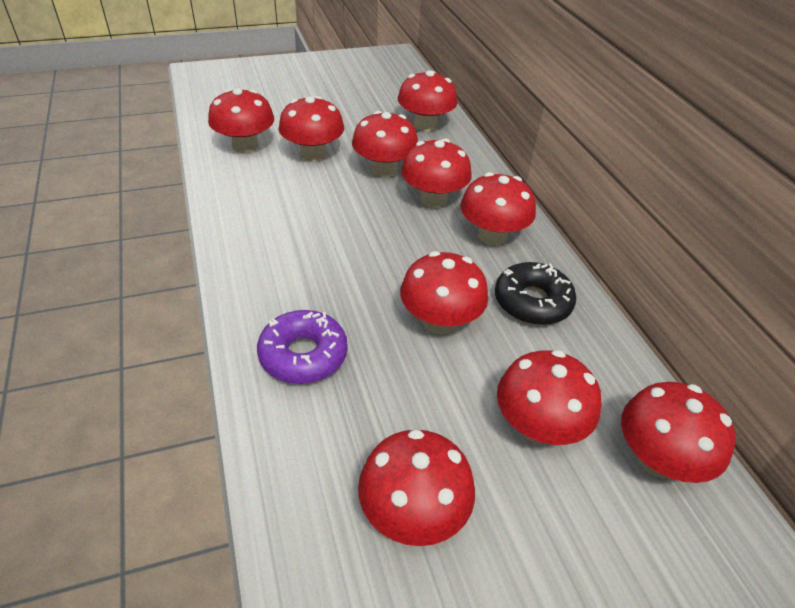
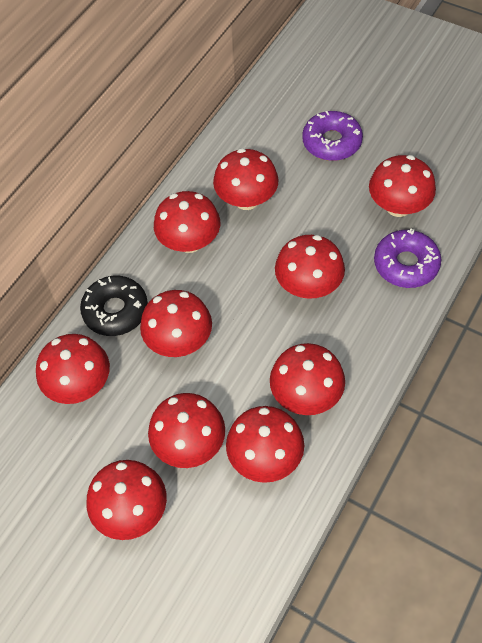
purple donut: 1 -> 2

